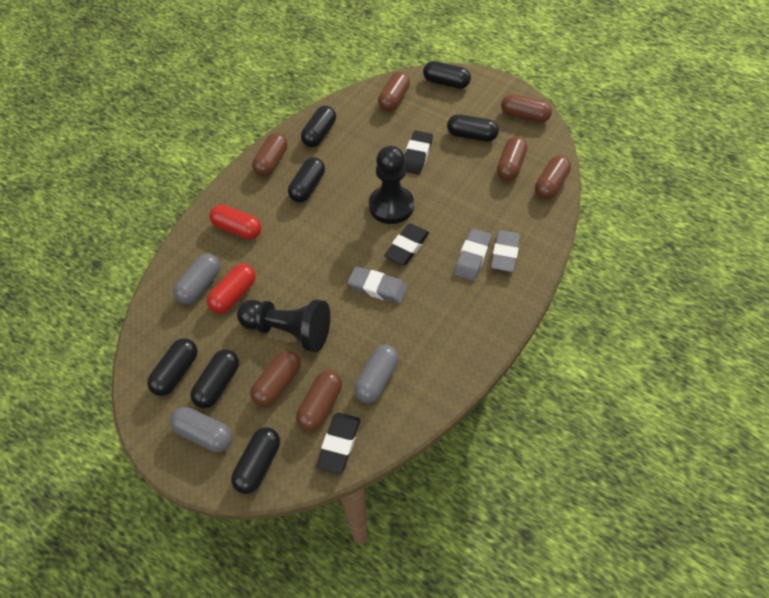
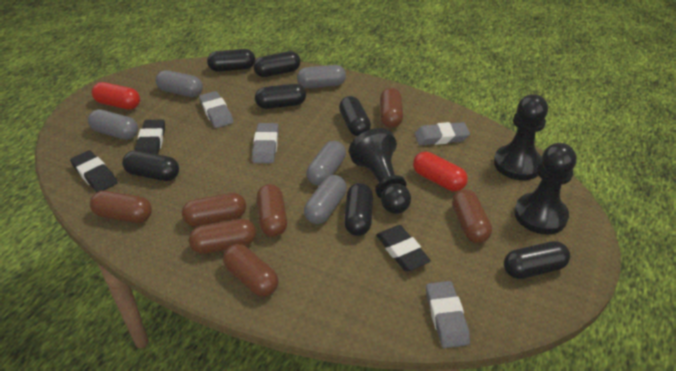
black pawn: 2 -> 3
grey capsule: 3 -> 5
grey eraser: 3 -> 4

